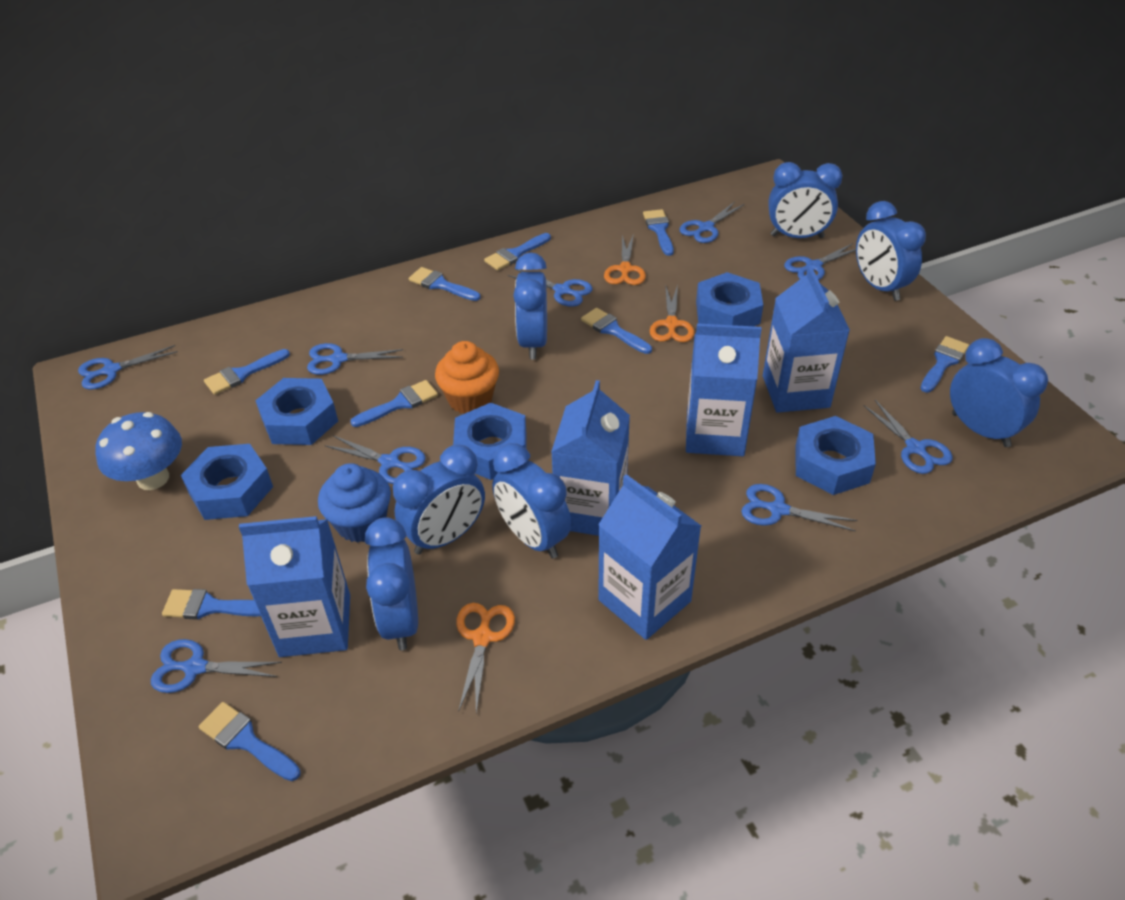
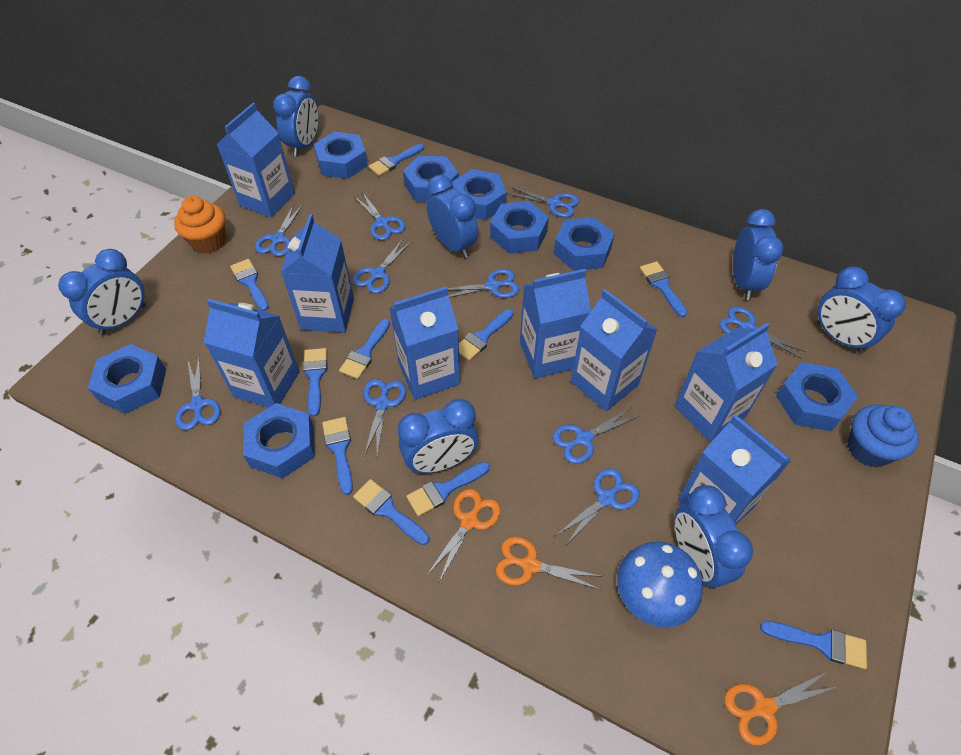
blue brush: 9 -> 10
blue carton: 5 -> 8
blue nut: 5 -> 8
blue scissors: 9 -> 10

